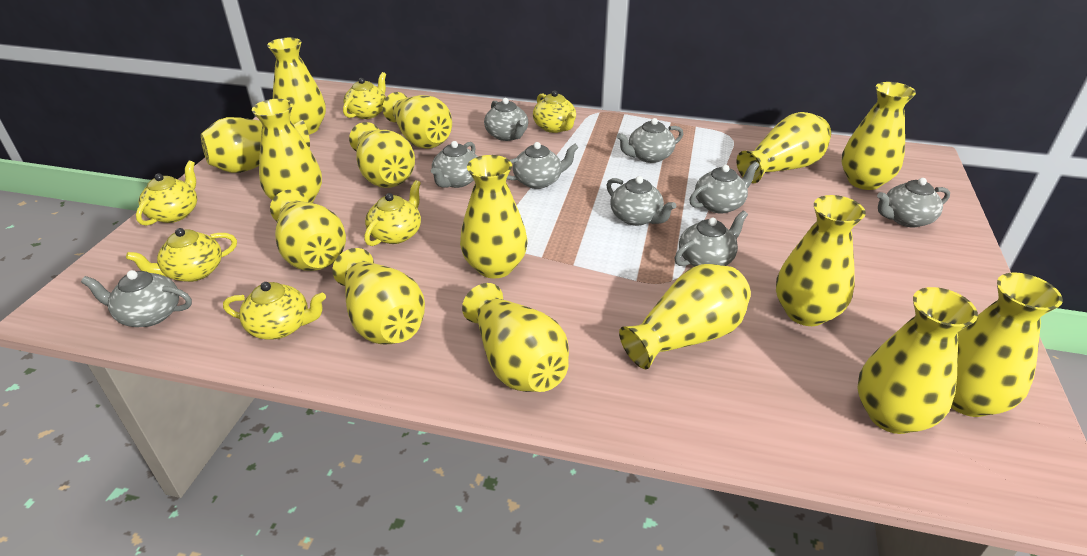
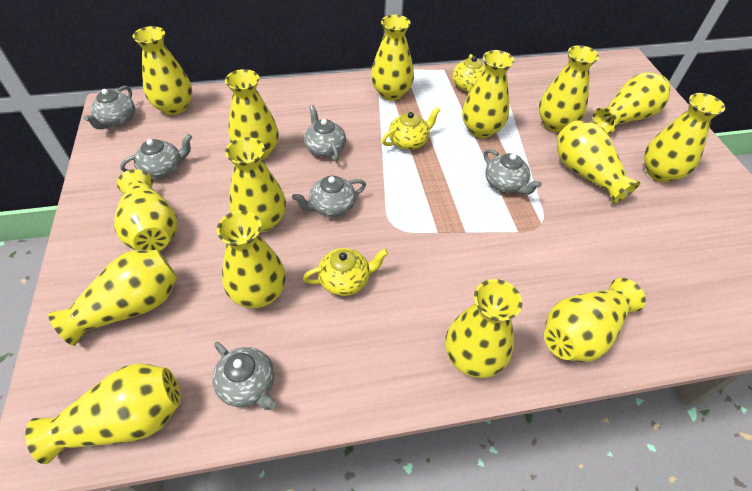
grey teapot: 9 -> 6
yellow teapot: 6 -> 3

